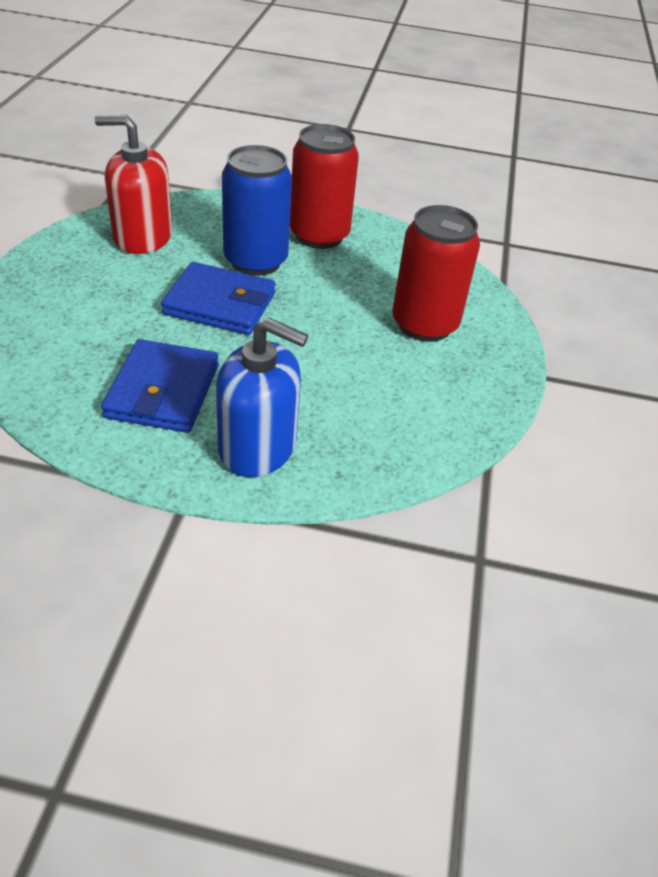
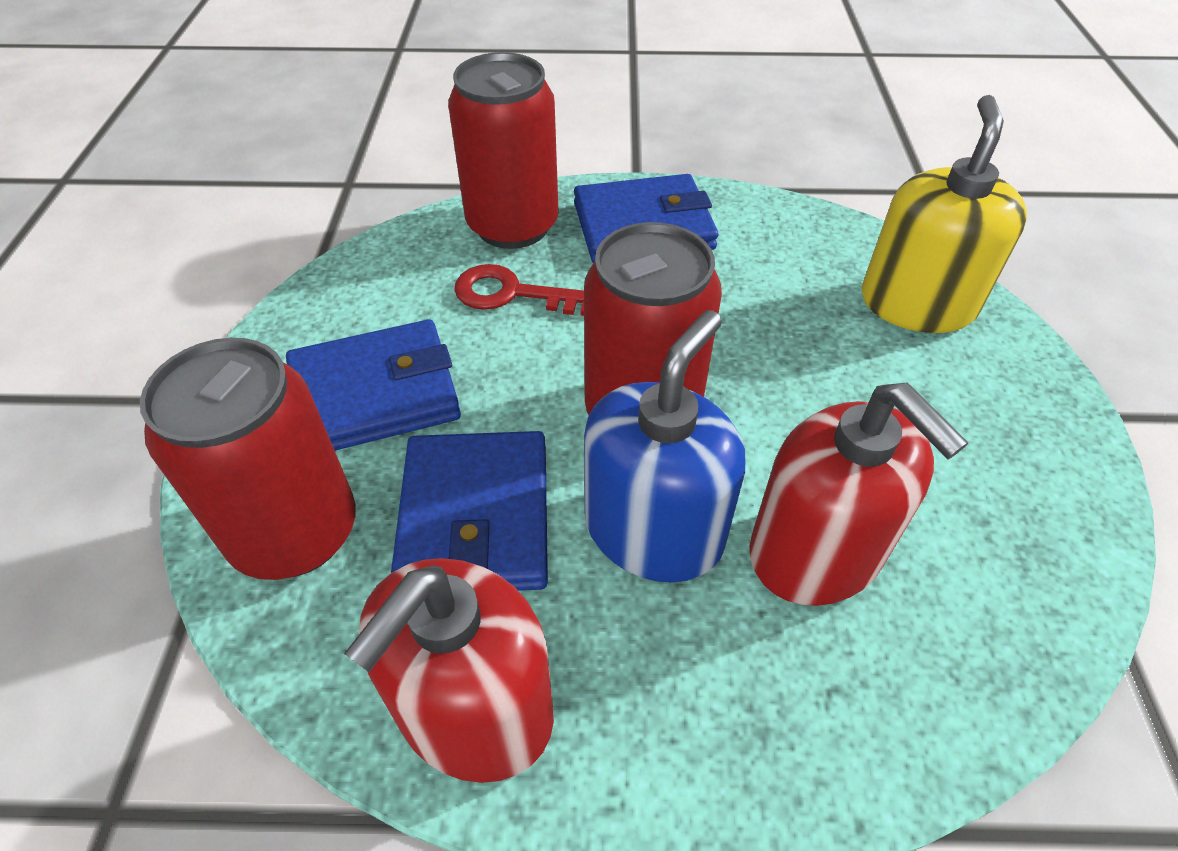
blue can: 1 -> 0
blue wallet: 2 -> 3
red can: 2 -> 3
red key: 0 -> 1
red soap dispenser: 1 -> 2
yellow soap dispenser: 0 -> 1

